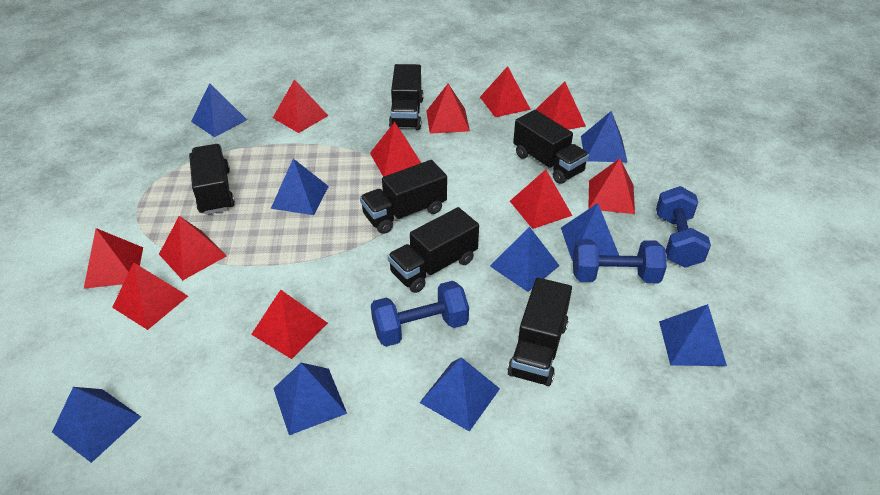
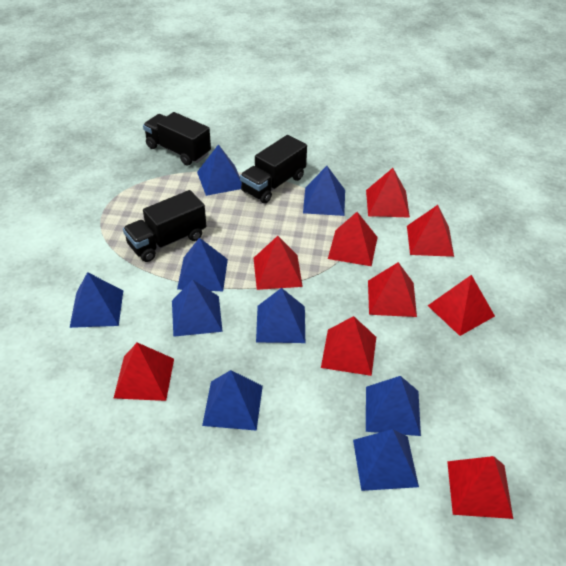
black truck: 6 -> 3
blue dumbbell: 3 -> 0
red pyramid: 11 -> 9

